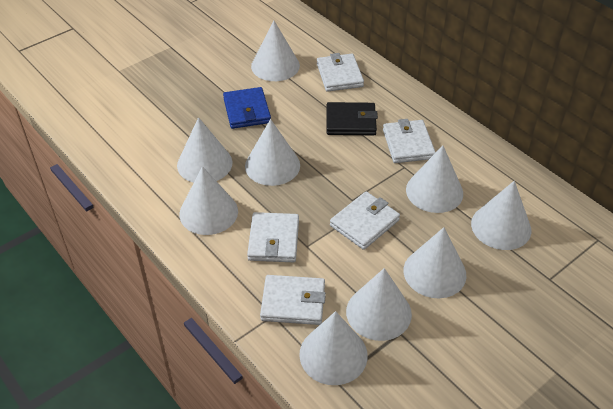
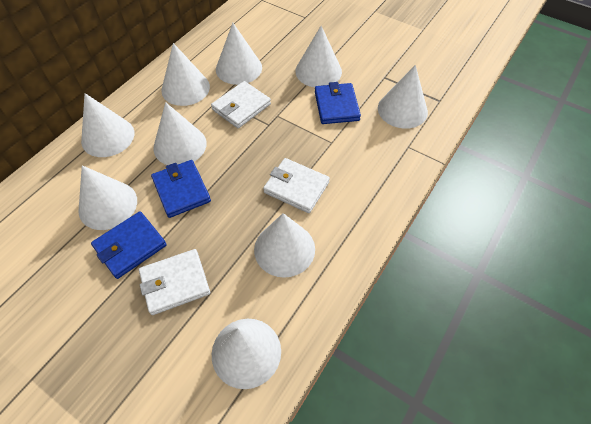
black wallet: 1 -> 0
blue wallet: 1 -> 3
white wallet: 5 -> 3

